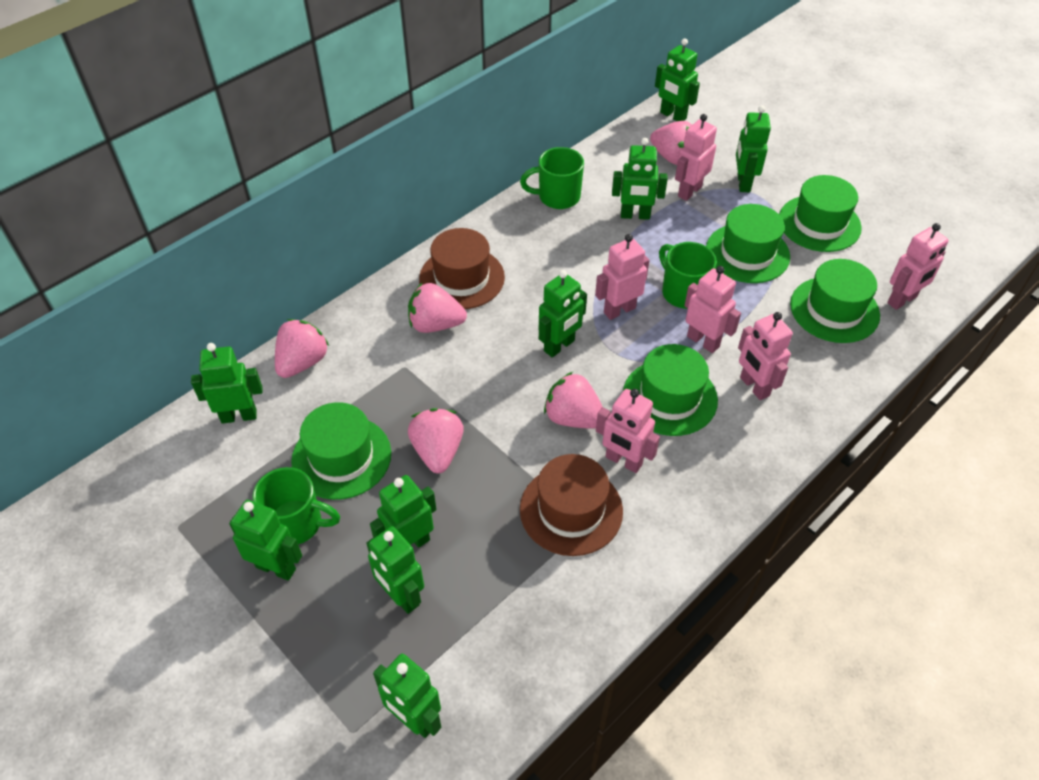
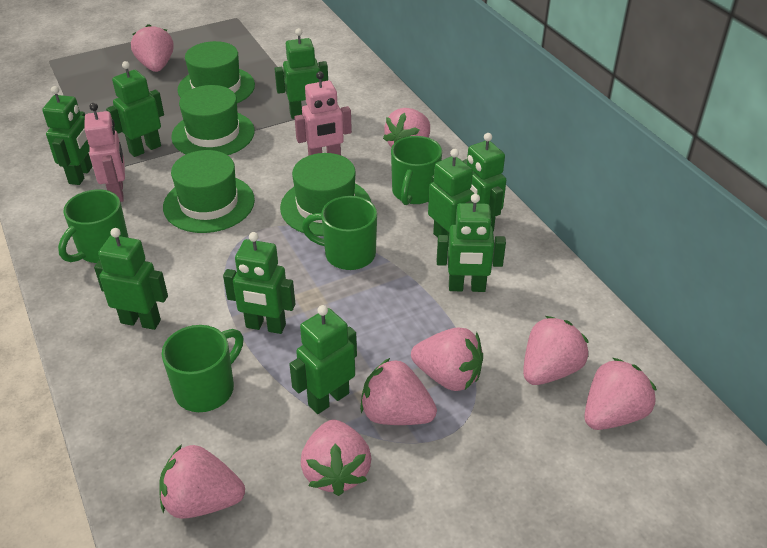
brown hat: 2 -> 0
green hat: 5 -> 4
green mug: 3 -> 4
pink robot: 6 -> 2
pink strawberry: 5 -> 8

